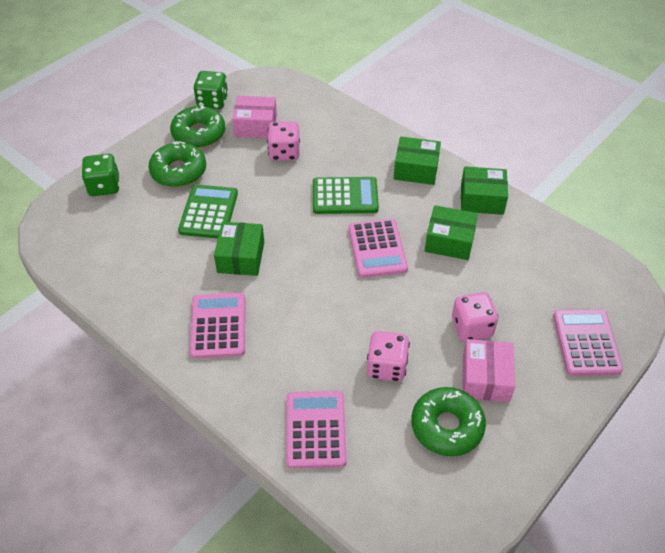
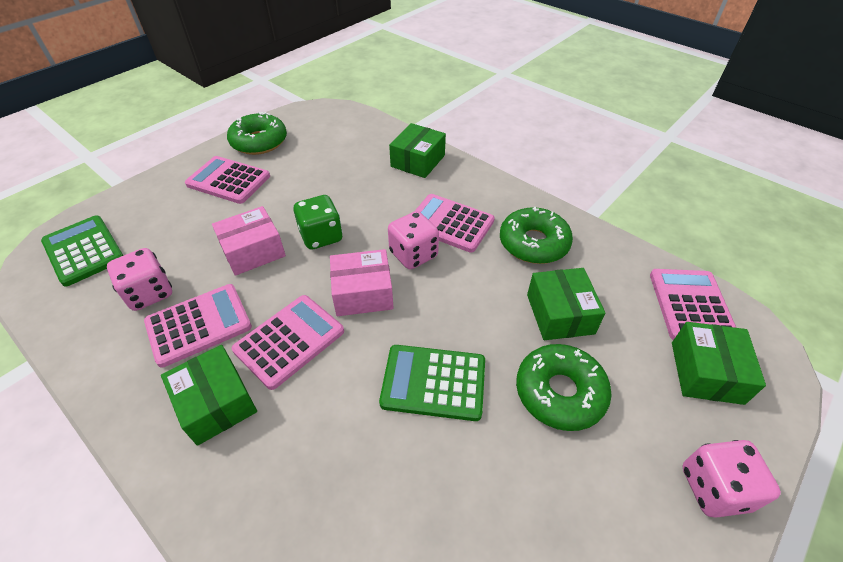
green dice: 2 -> 1
pink calculator: 4 -> 5

